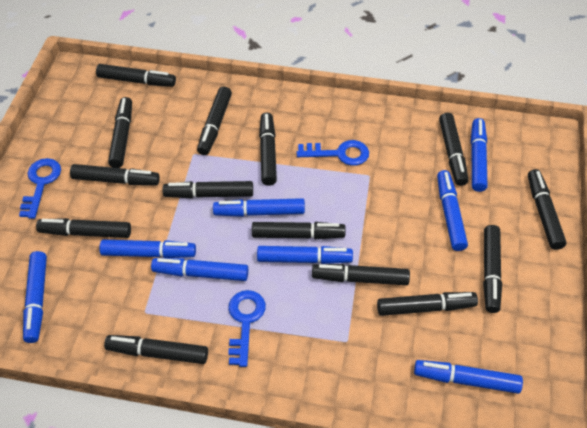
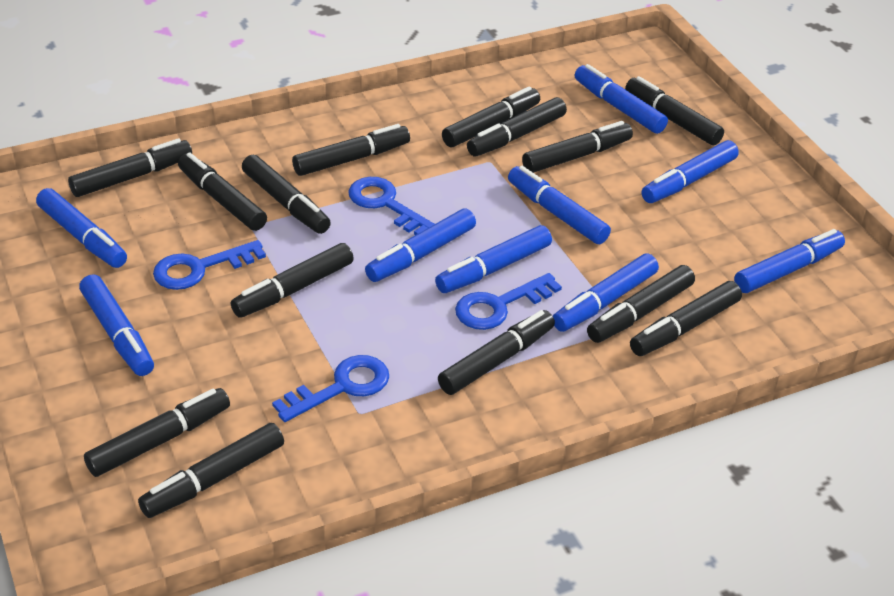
blue key: 3 -> 4
blue marker: 8 -> 9

